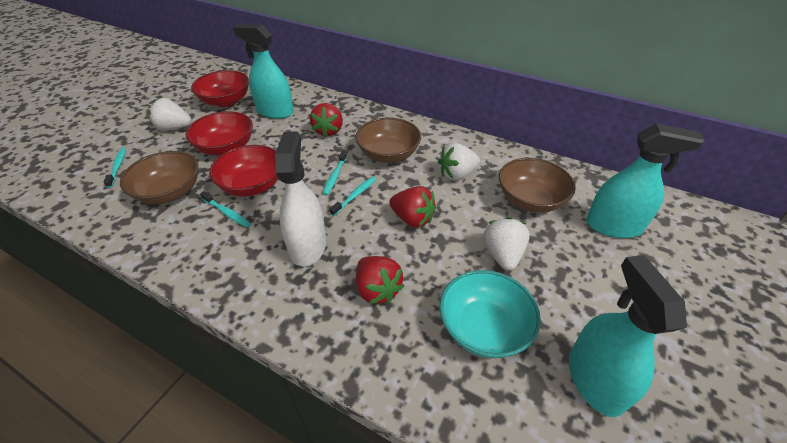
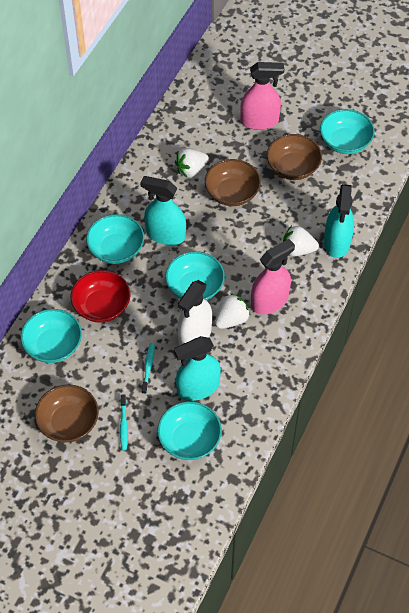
pink spray bottle: 0 -> 2
red bowl: 3 -> 1
red strawberry: 3 -> 0
turquoise bowl: 1 -> 5
turquoise toothbrush: 4 -> 2

